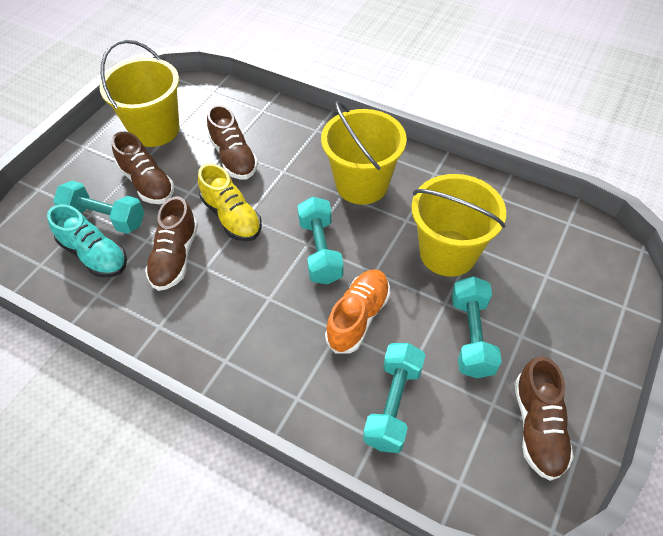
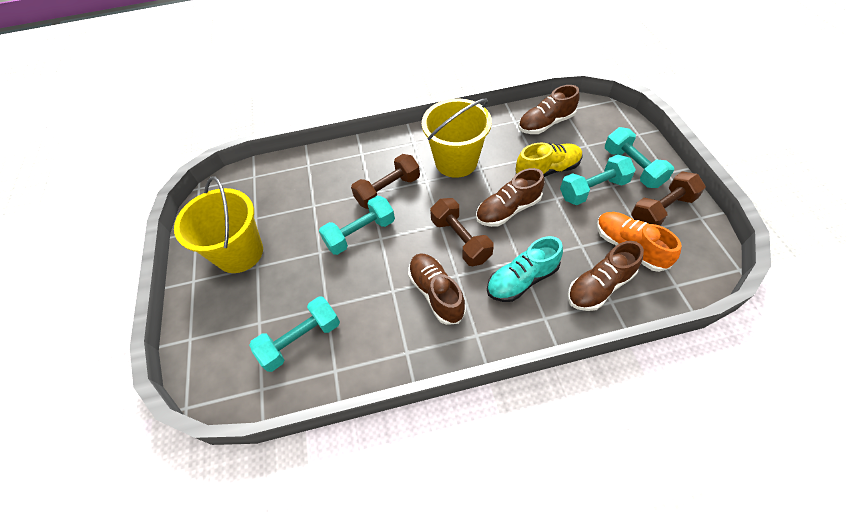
brown dumbbell: 0 -> 3
yellow bucket: 3 -> 2

